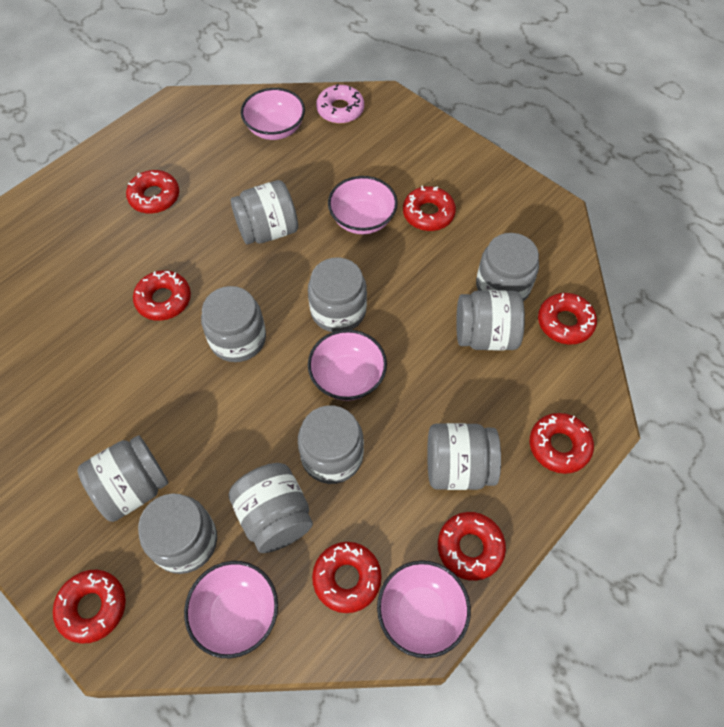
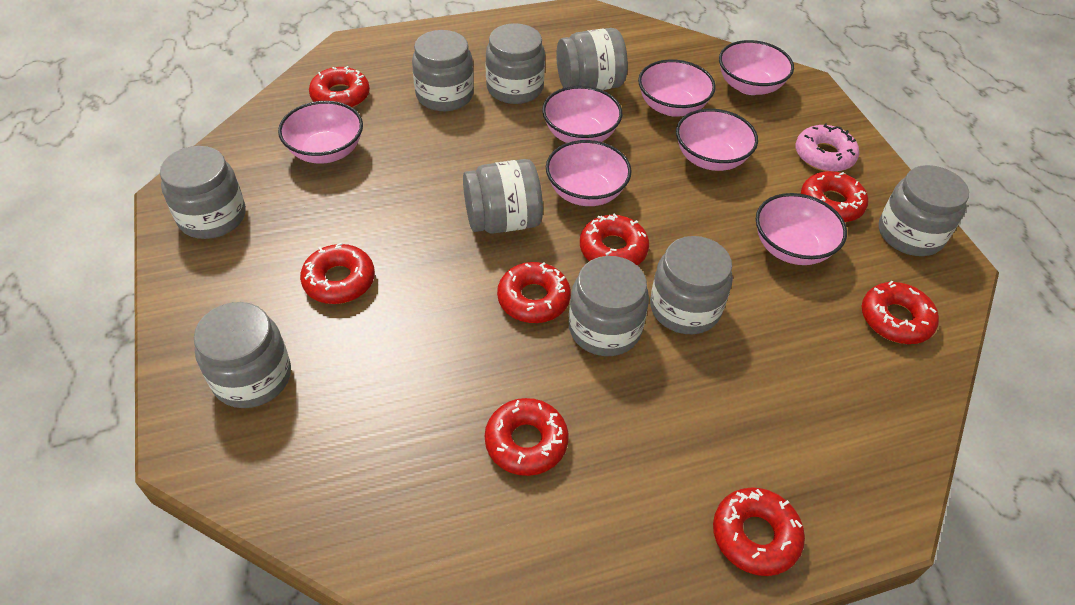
grey jar: 10 -> 9
pink bowl: 5 -> 7

